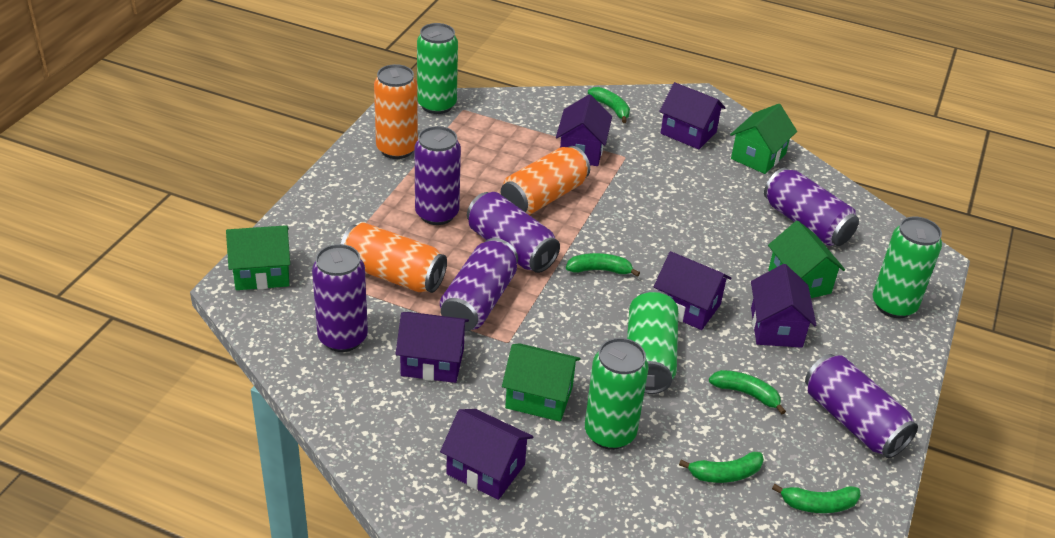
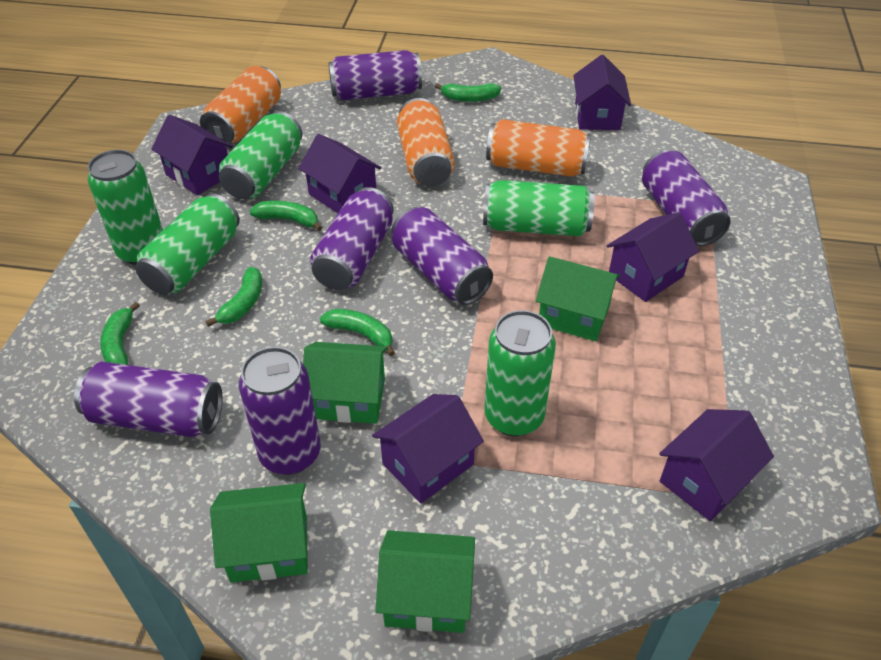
green can: 4 -> 5

